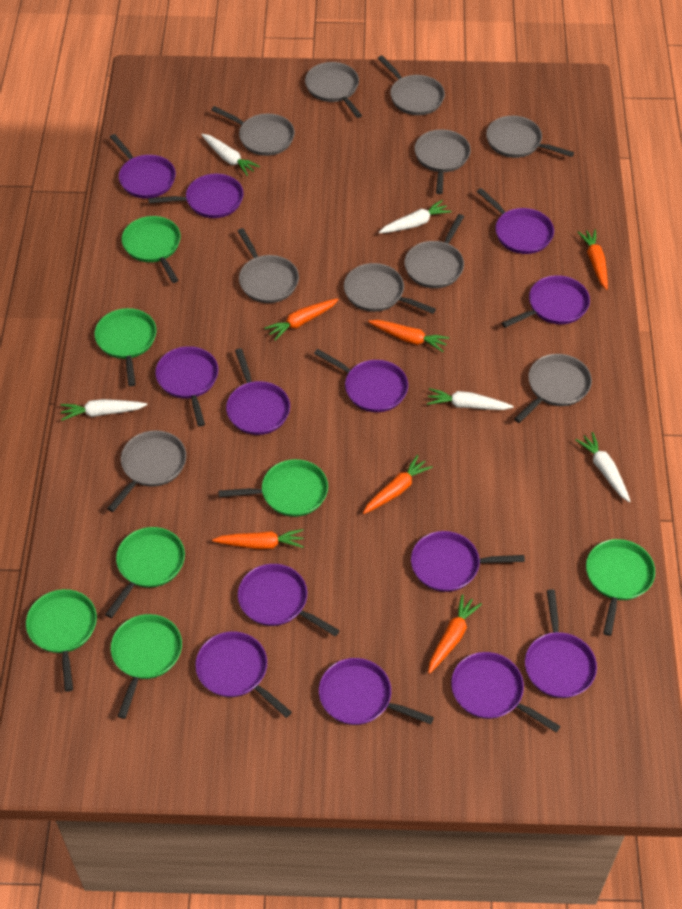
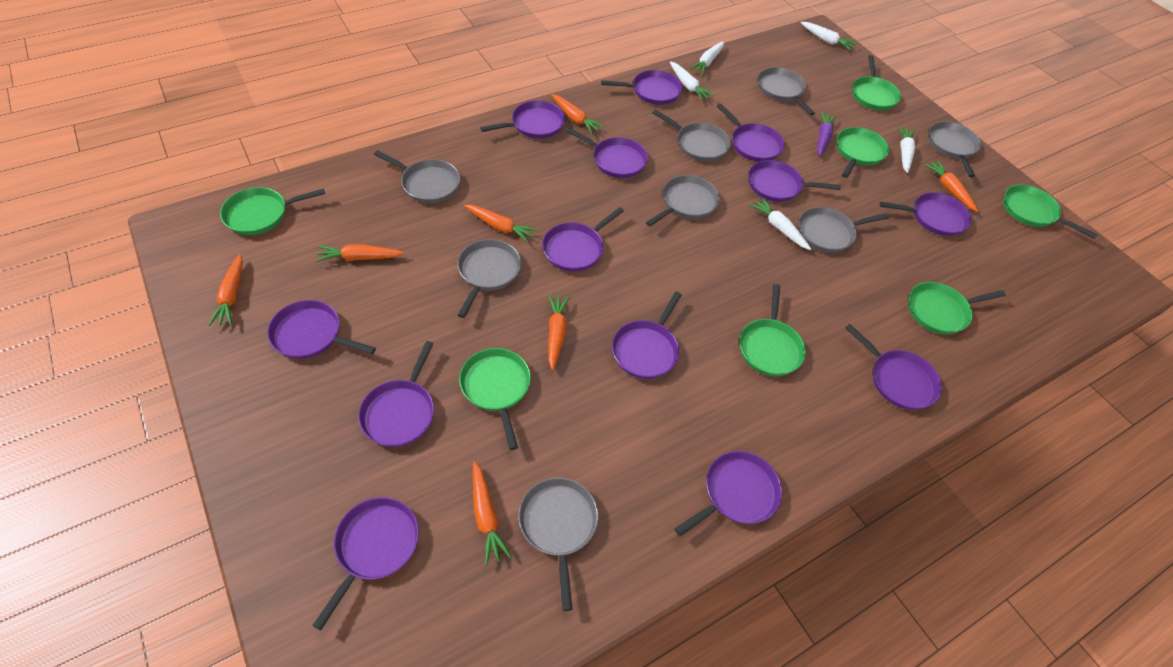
grey pan: 10 -> 8
orange carrot: 6 -> 7
purple carrot: 0 -> 1

